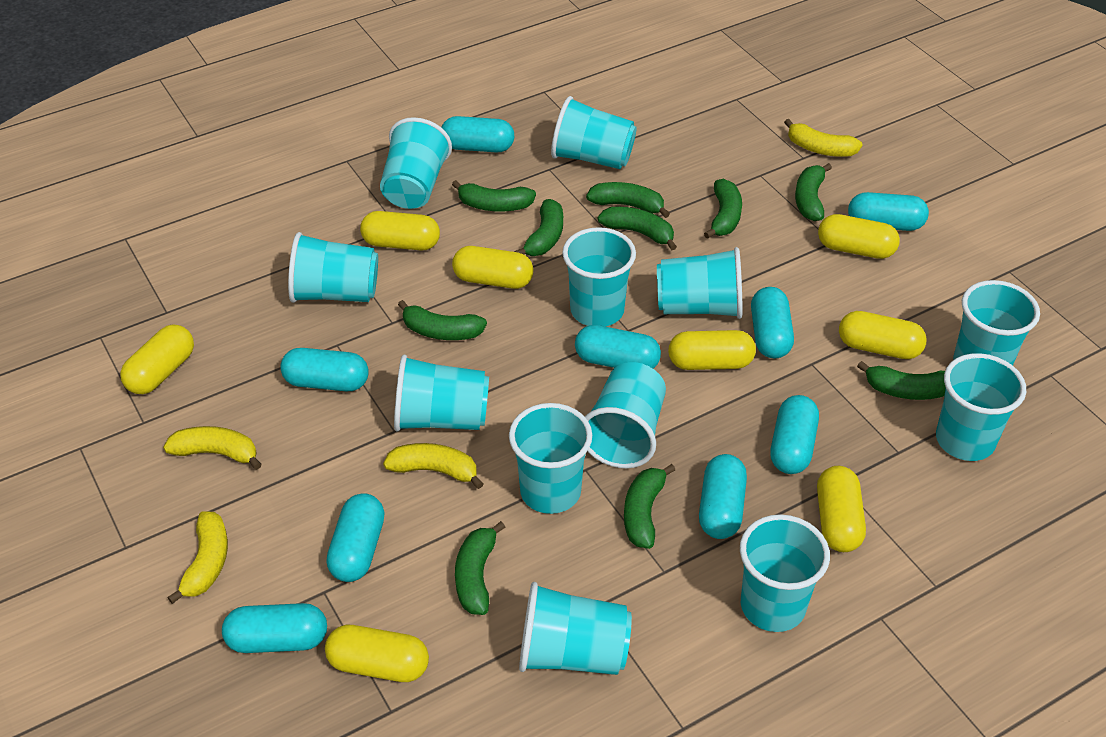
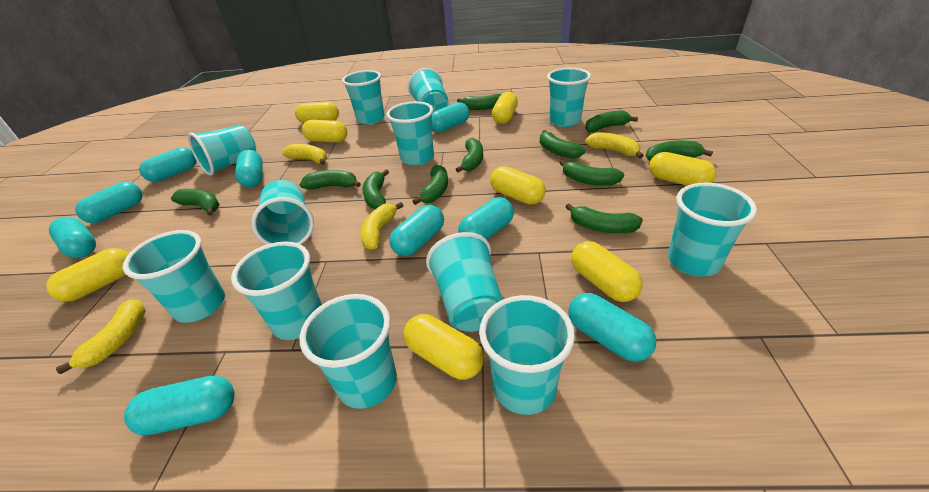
green banana: 10 -> 11

